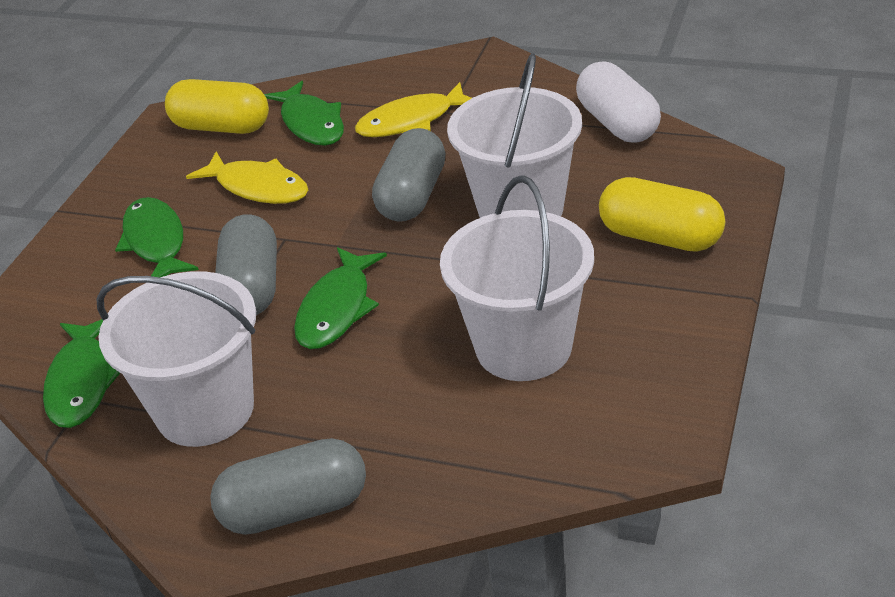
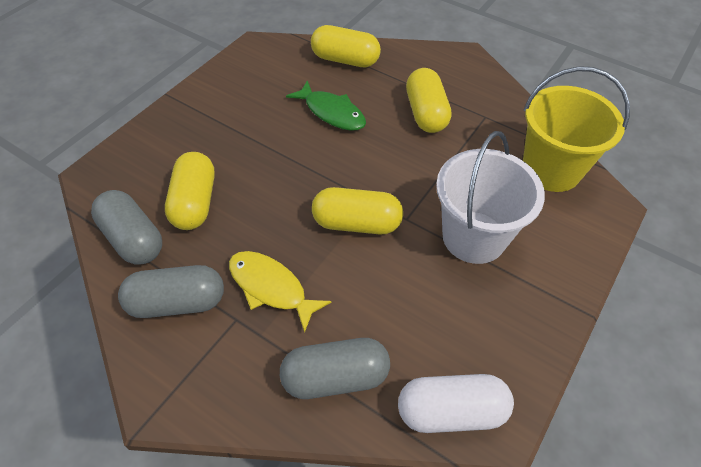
green fish: 4 -> 1
white bucket: 3 -> 1
yellow bucket: 0 -> 1
yellow capsule: 2 -> 4
yellow fish: 2 -> 1

